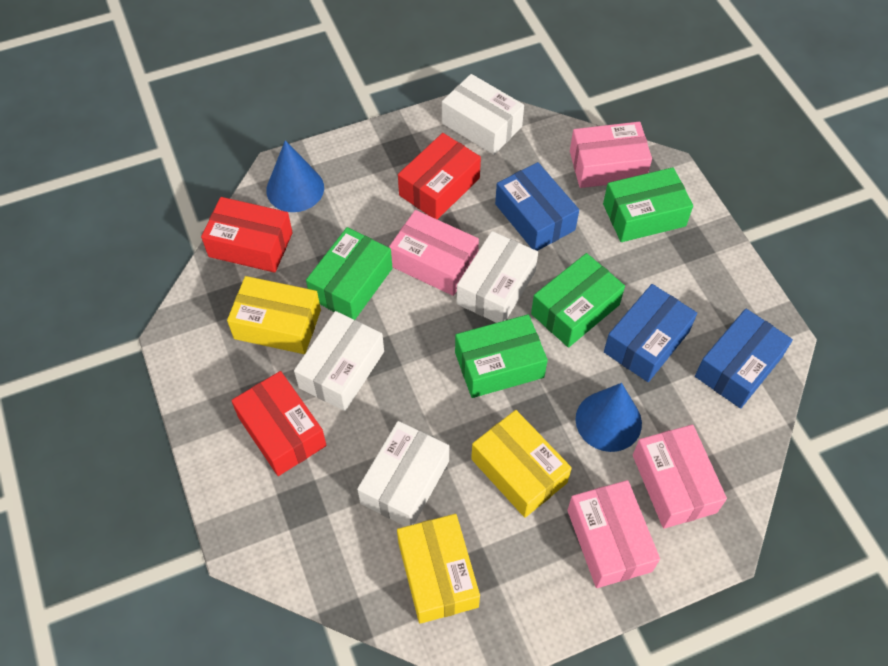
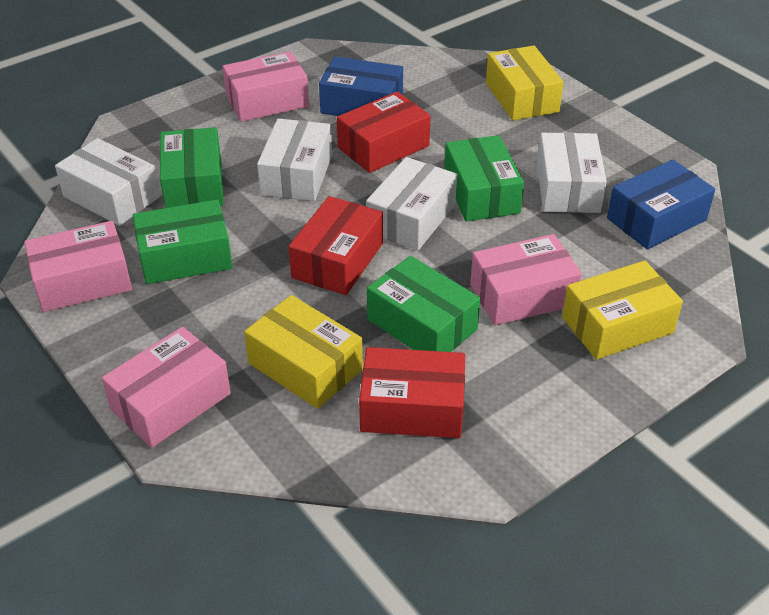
blue box: 3 -> 2
blue cone: 2 -> 0

